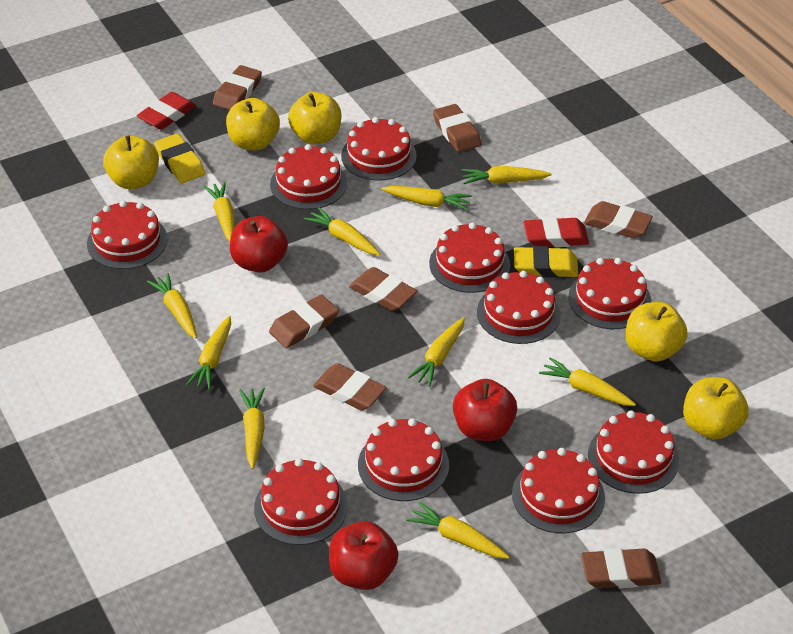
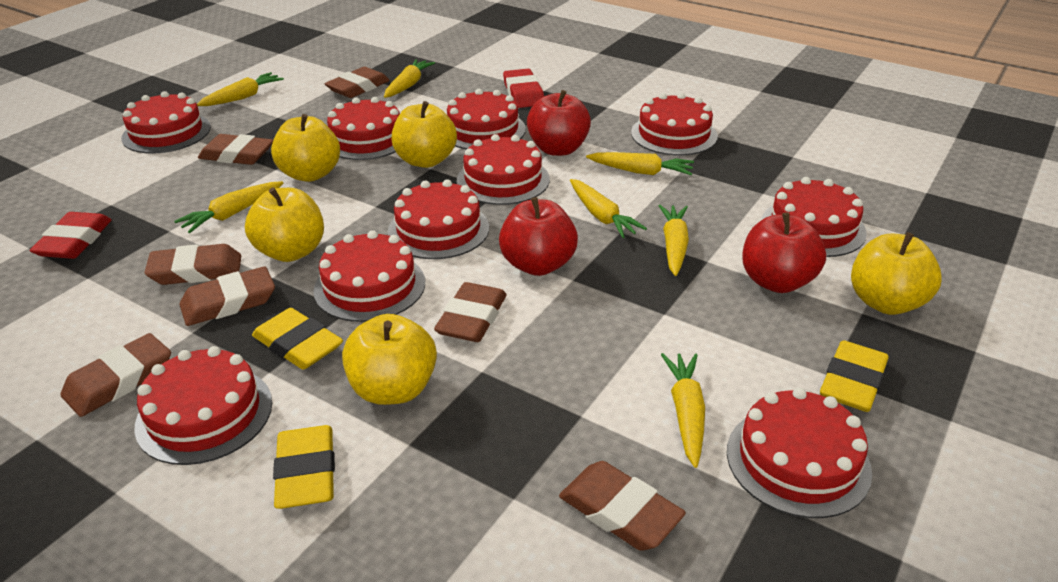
yellow carrot: 10 -> 7
yellow eraser: 2 -> 3

